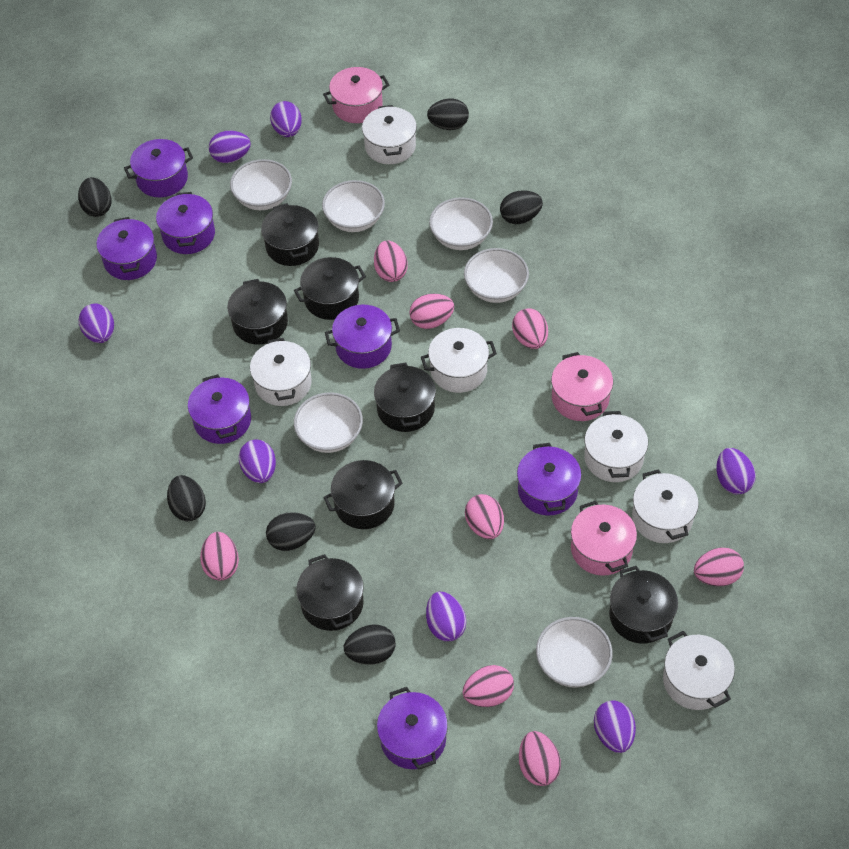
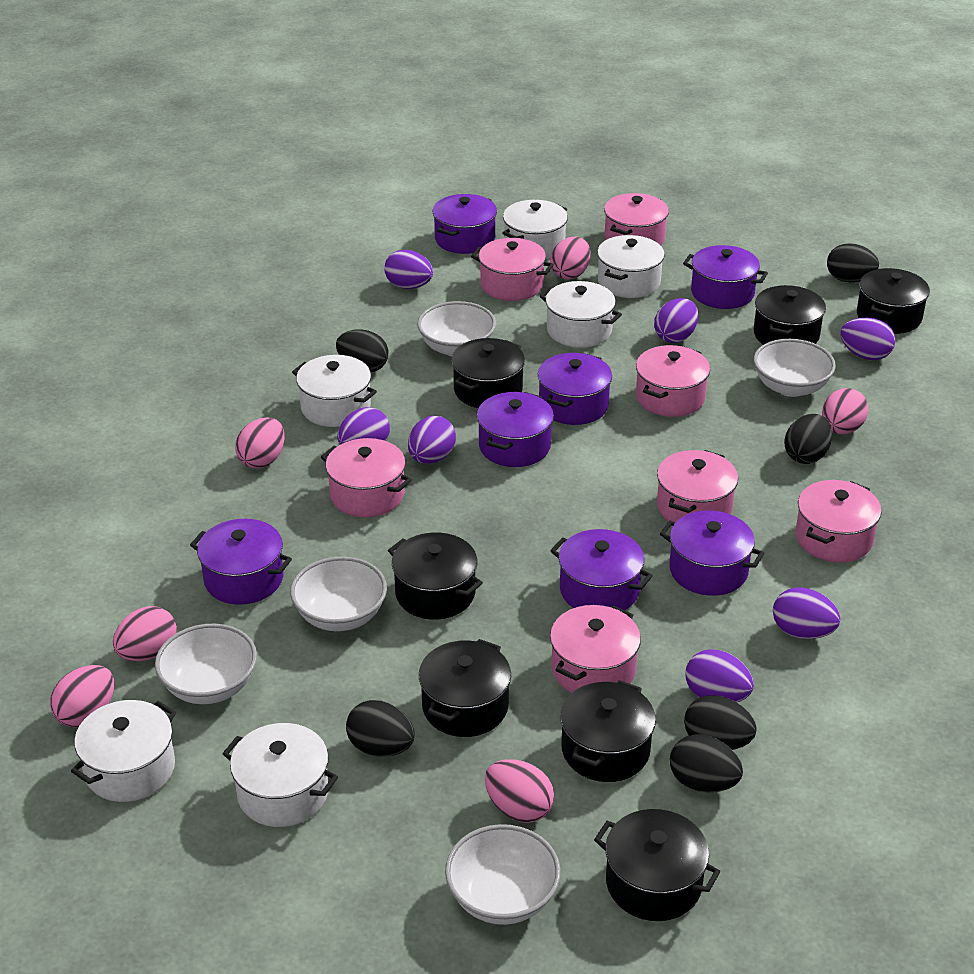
pink egg: 8 -> 6
pink pot: 3 -> 7
white bowl: 6 -> 5

